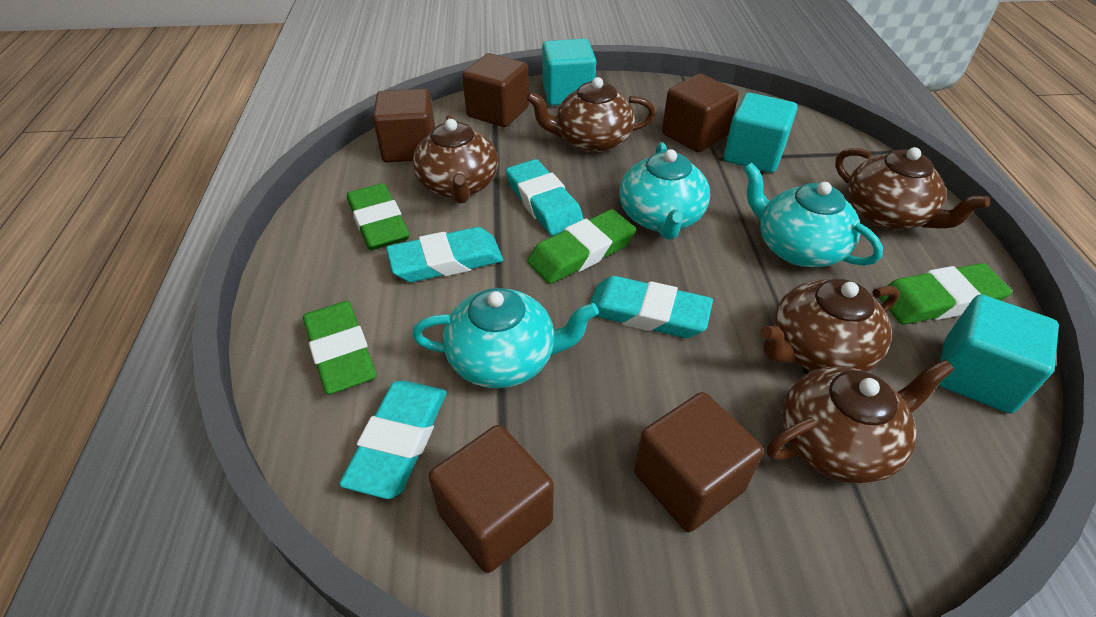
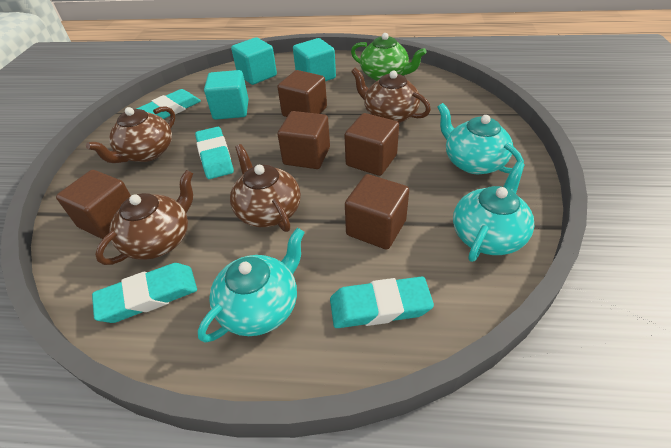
brown teapot: 5 -> 4
green eraser: 4 -> 0
green teapot: 0 -> 1

